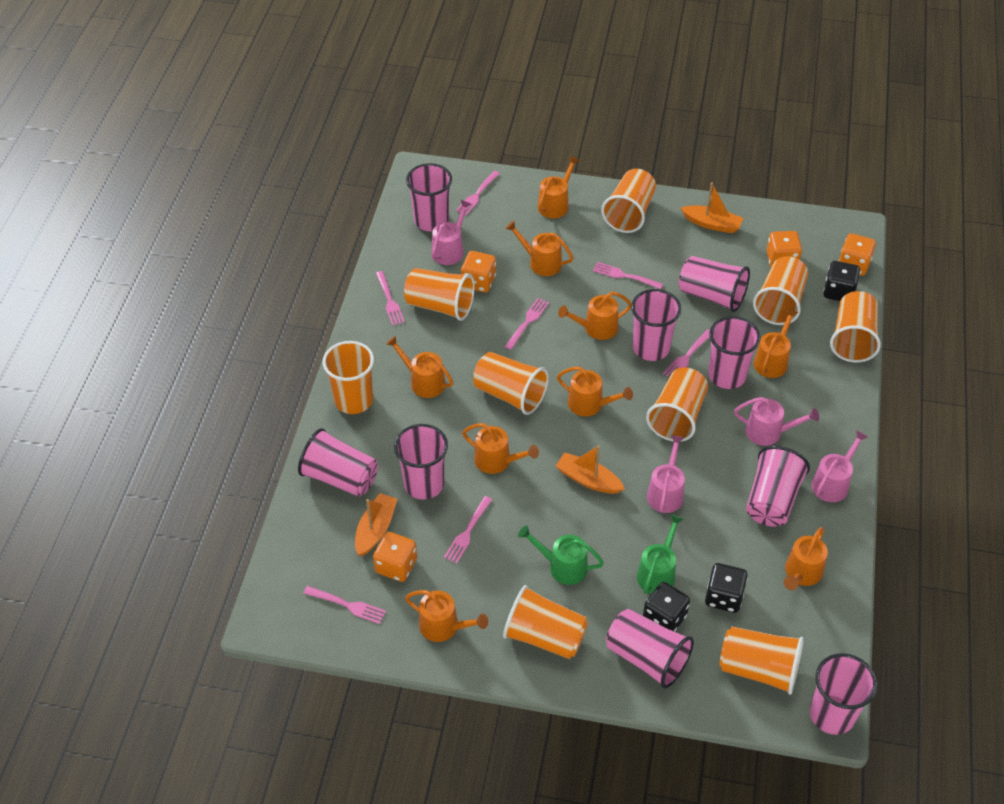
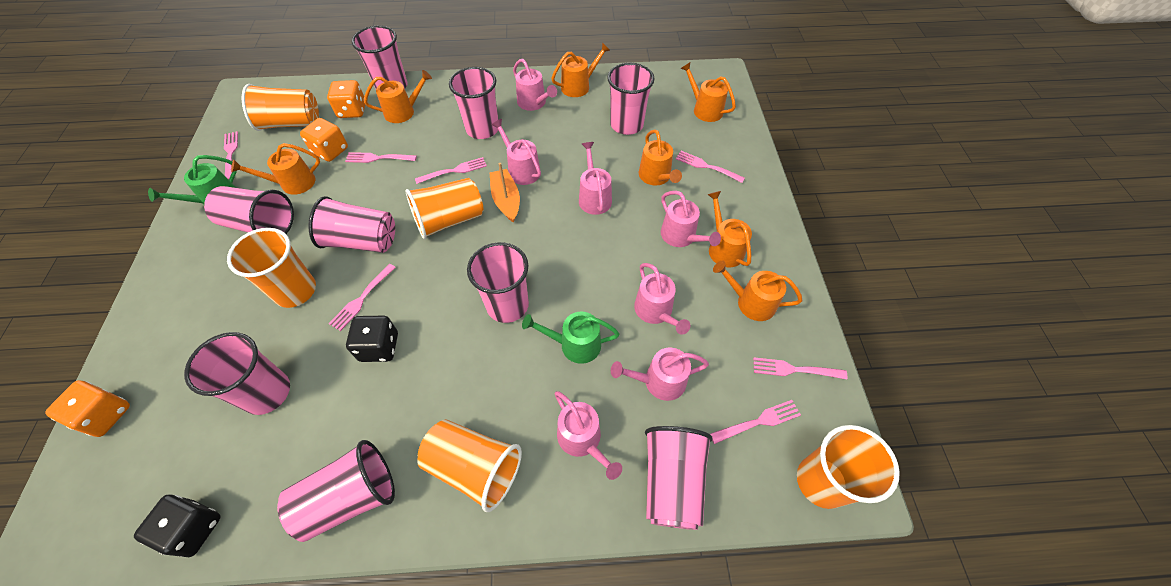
black dice: 3 -> 2
orange boat: 3 -> 1
orange cup: 9 -> 5
orange dice: 4 -> 3
orange watering can: 9 -> 7
pink watering can: 4 -> 7

